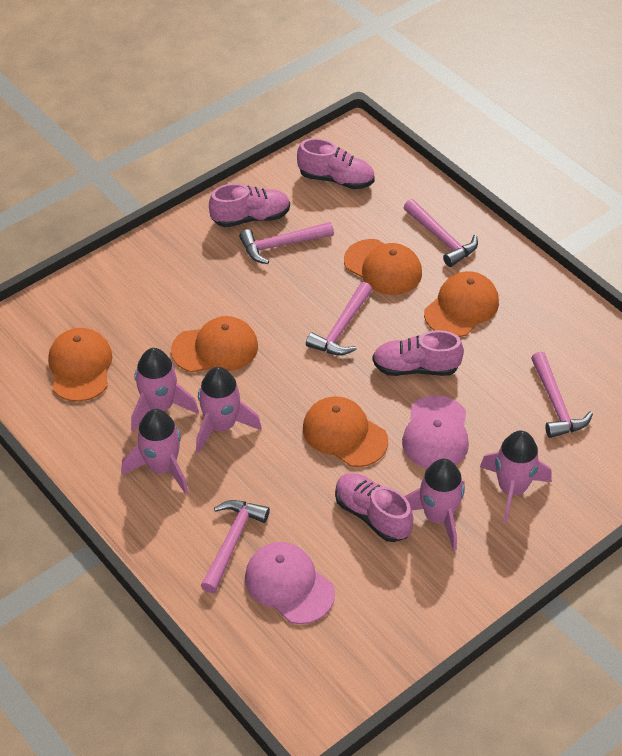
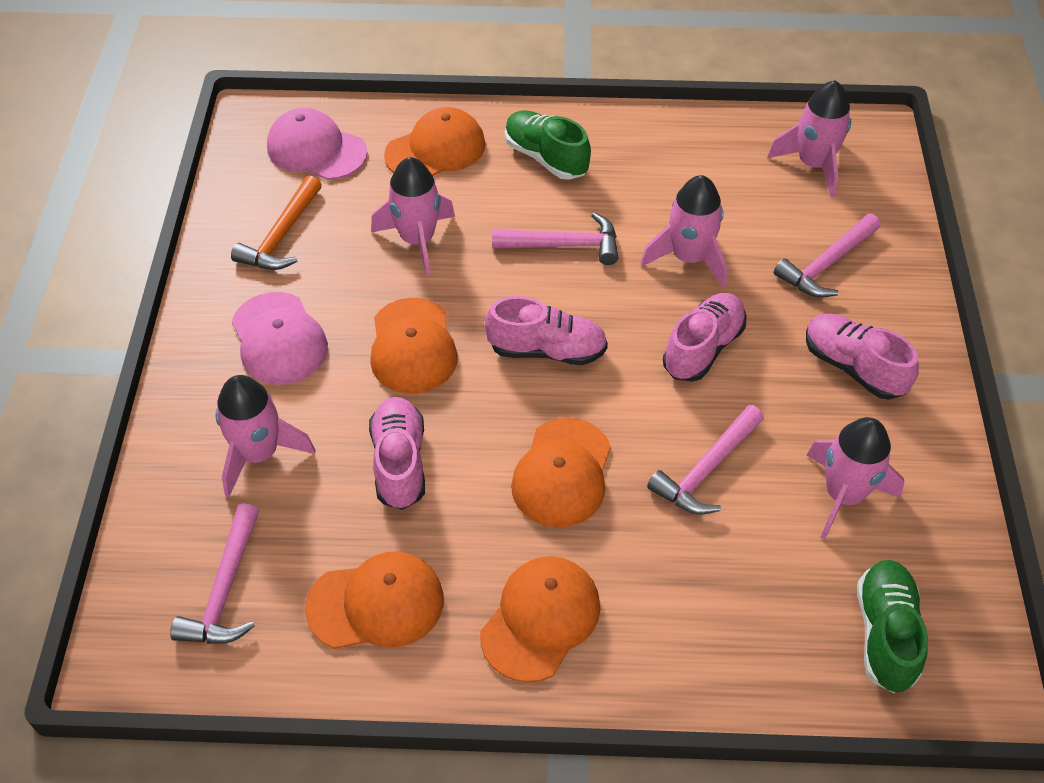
green shoe: 0 -> 2
orange hammer: 0 -> 1
pink hammer: 5 -> 4

